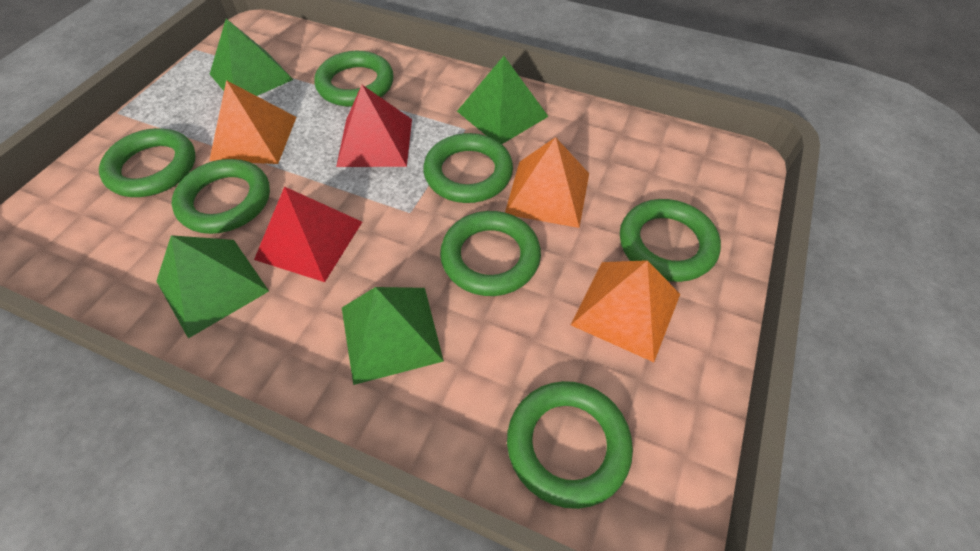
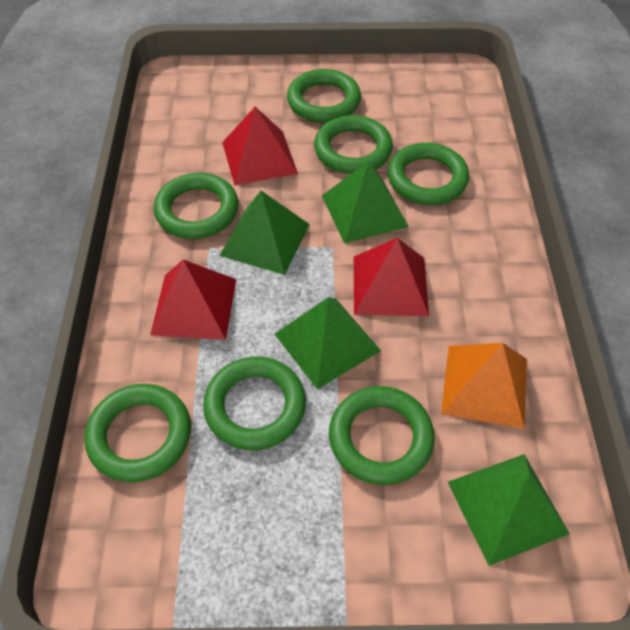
orange pyramid: 3 -> 1
red pyramid: 2 -> 3

